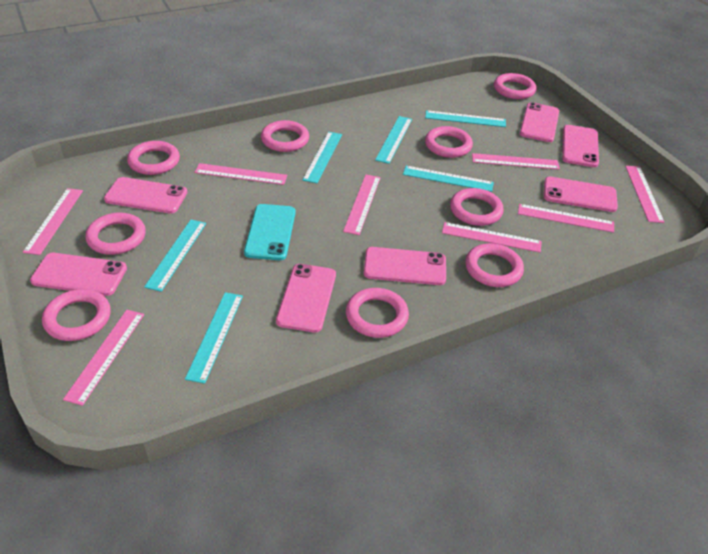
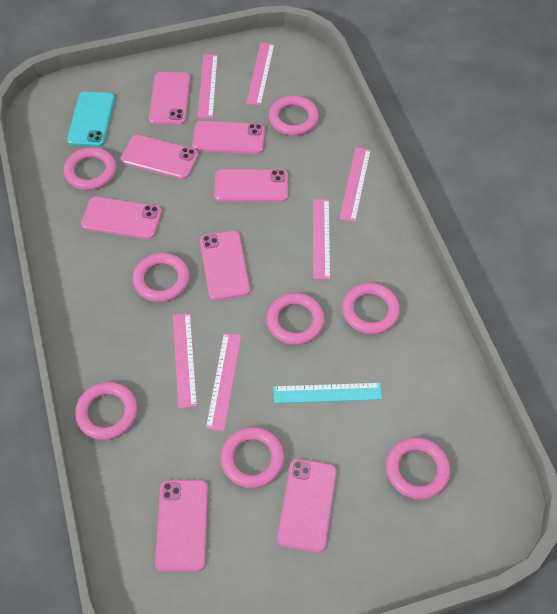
pink phone: 7 -> 8
pink ring: 9 -> 8
pink ruler: 8 -> 6
turquoise ruler: 6 -> 1

